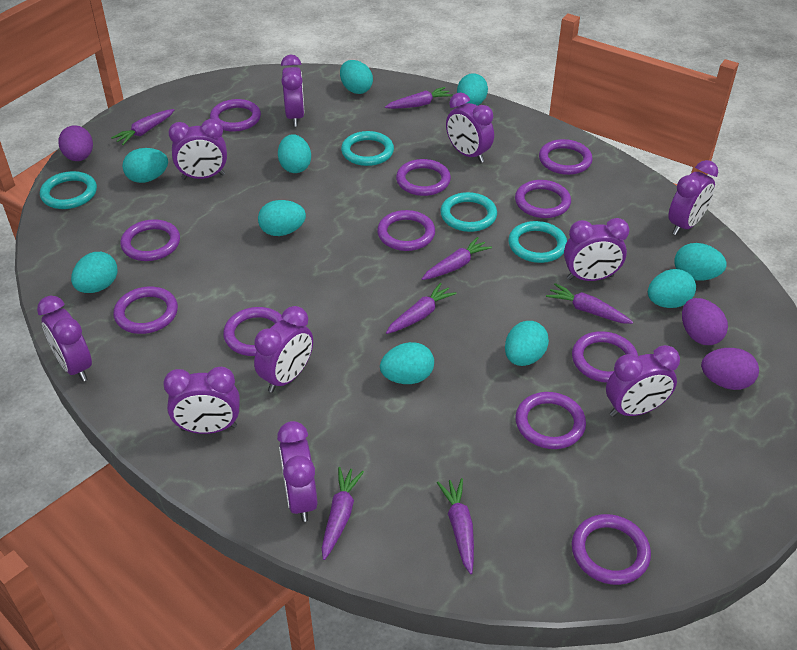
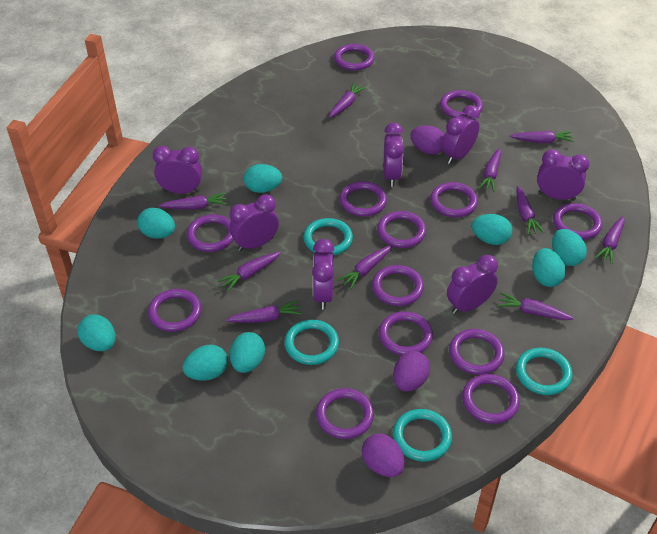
purple carrot: 7 -> 10
purple clock: 10 -> 7
purple ring: 11 -> 13
turquoise egg: 10 -> 8

